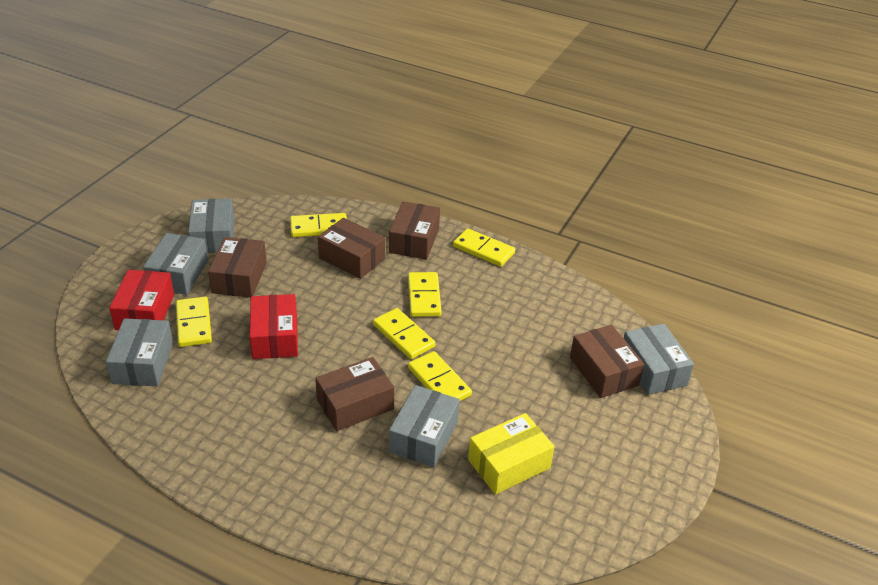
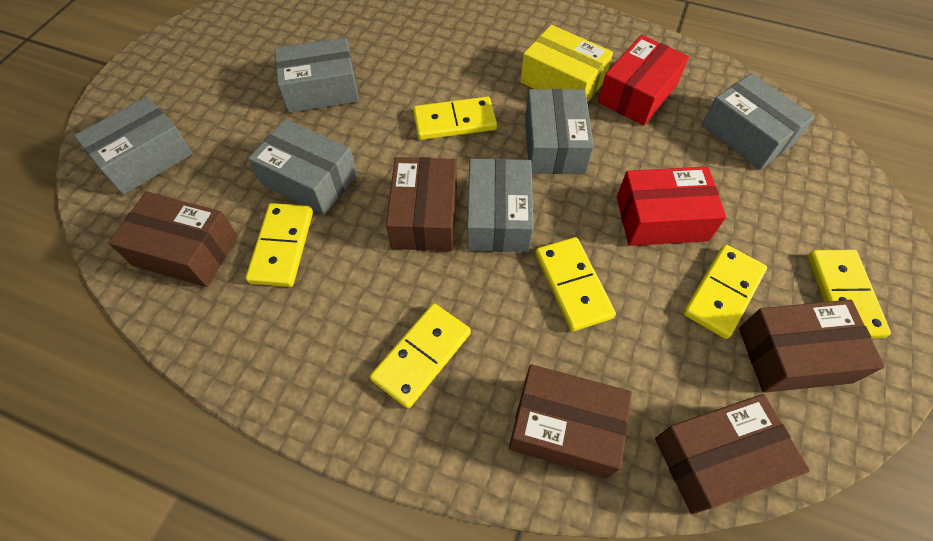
grey box: 5 -> 6

